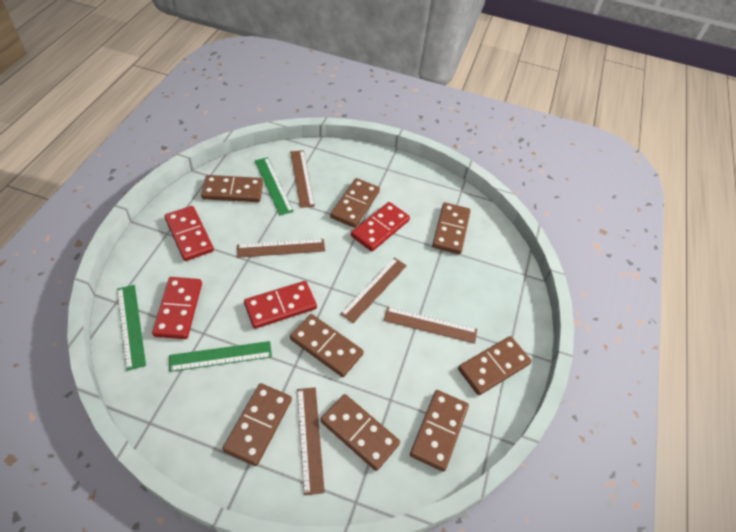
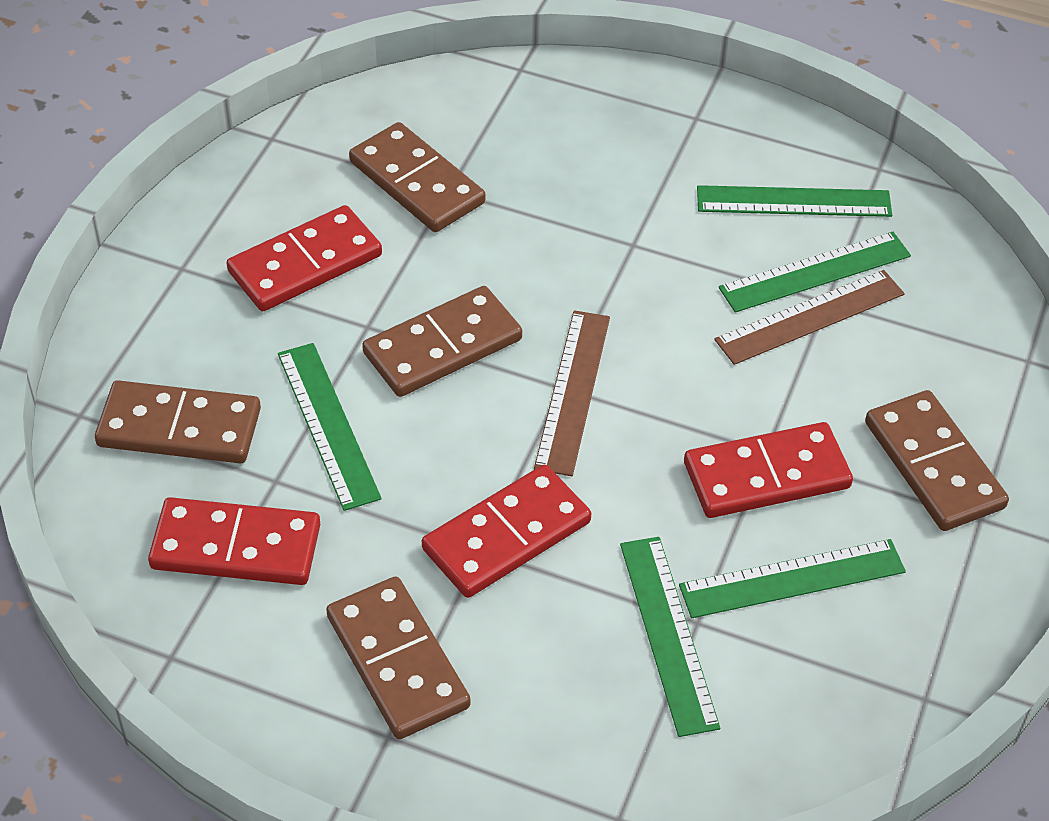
brown domino: 8 -> 5
brown ruler: 5 -> 2
green ruler: 3 -> 5

